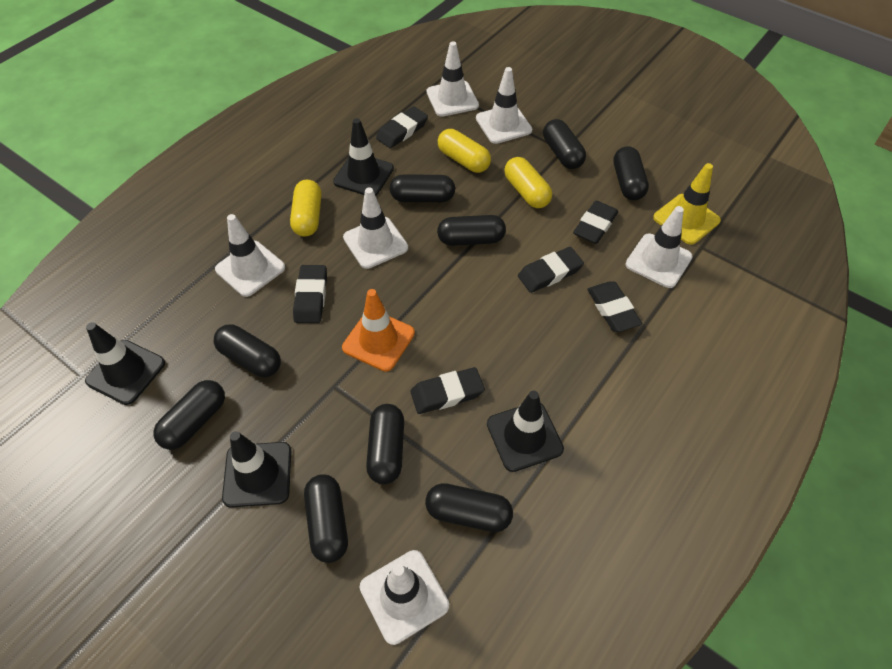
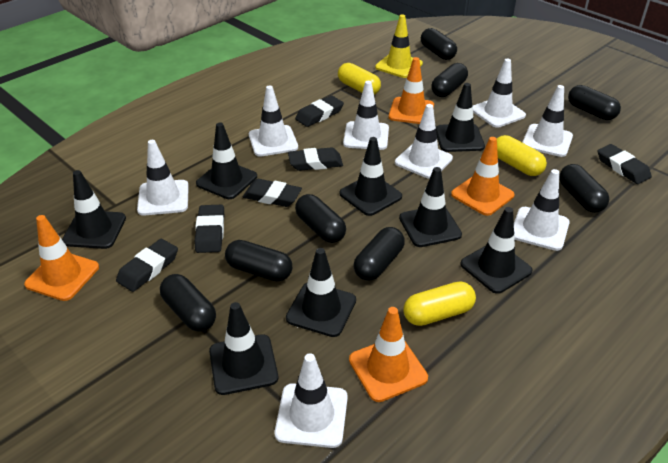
black capsule: 9 -> 8
black traffic cone: 4 -> 8
orange traffic cone: 1 -> 4
white traffic cone: 6 -> 8

